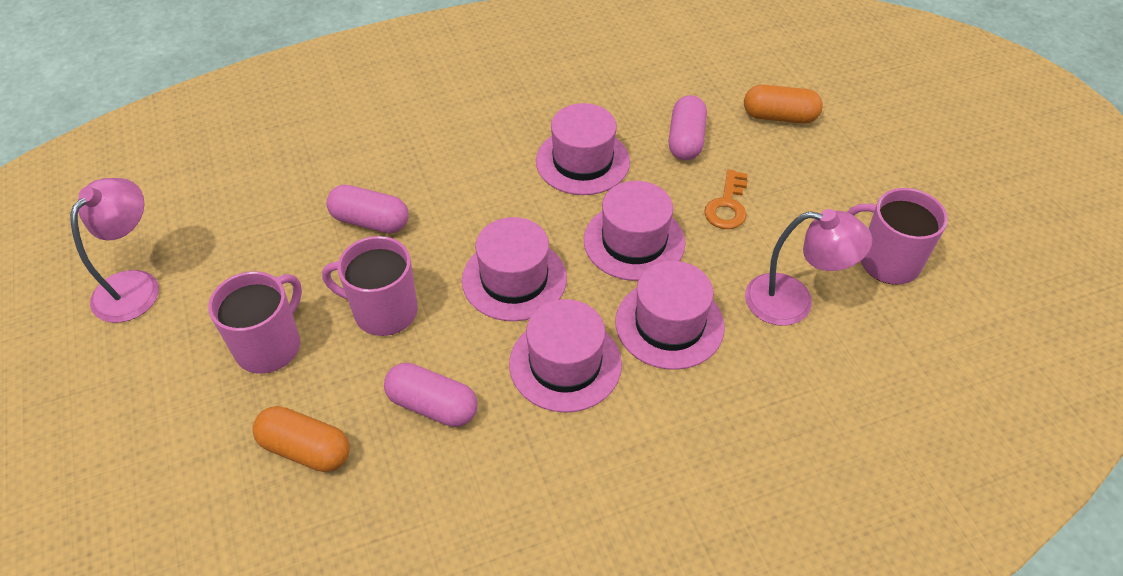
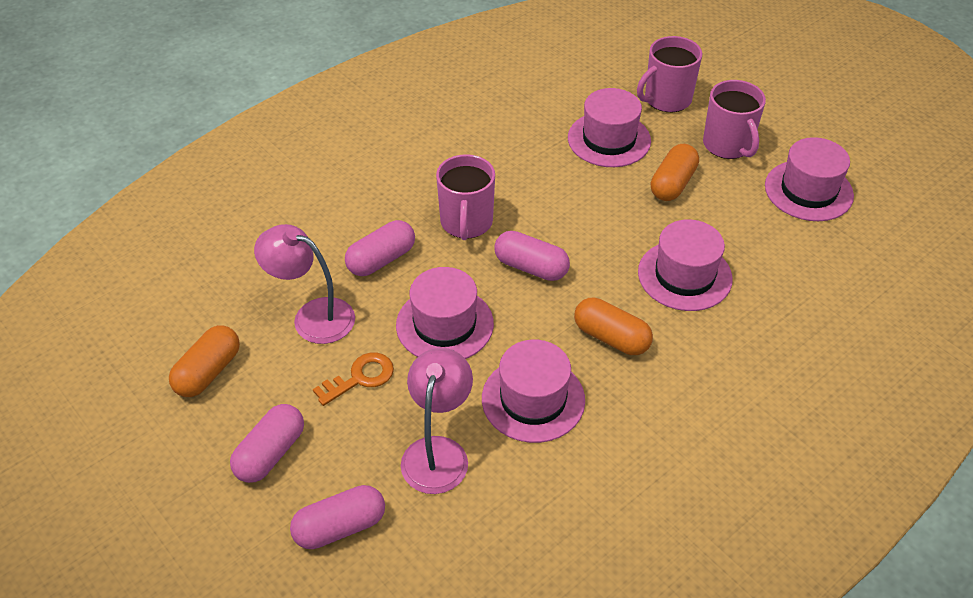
orange capsule: 2 -> 3
pink capsule: 3 -> 4

